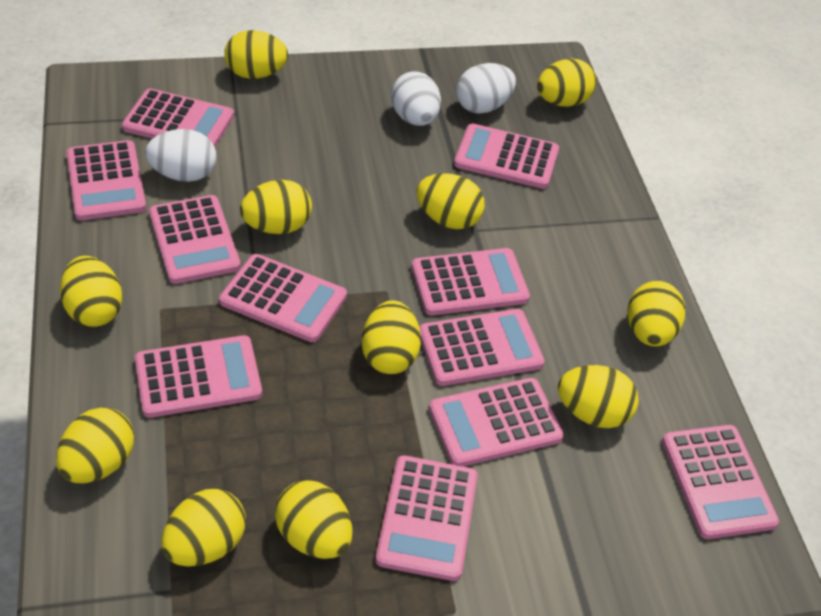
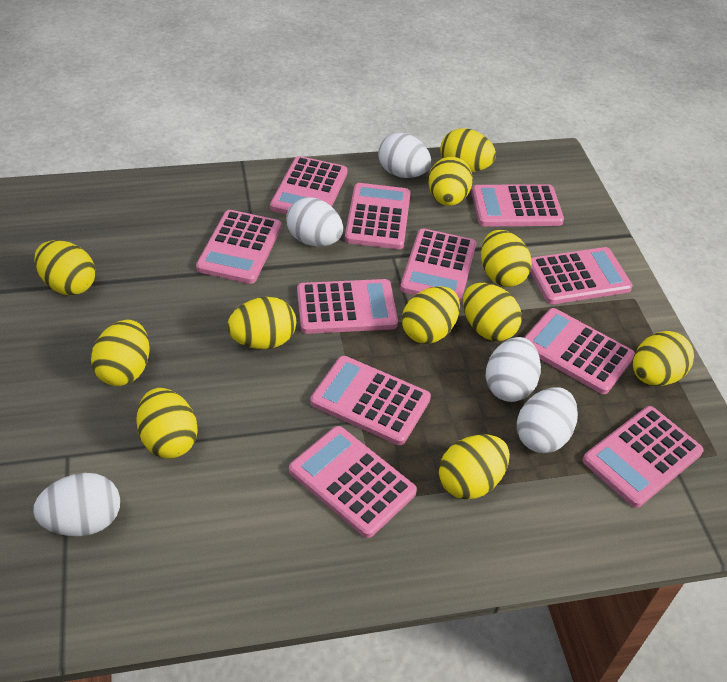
white egg: 3 -> 5

